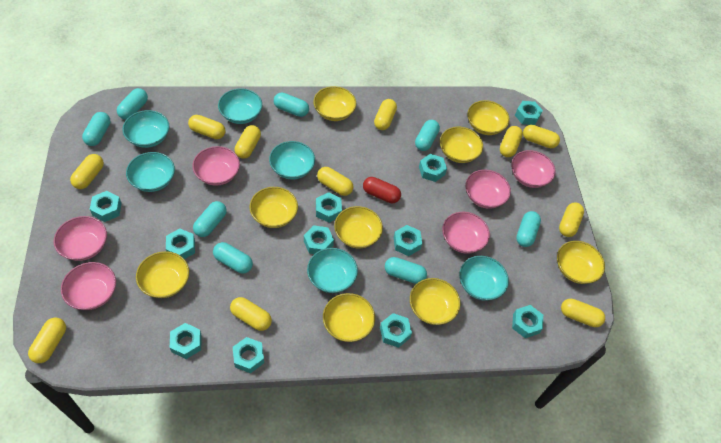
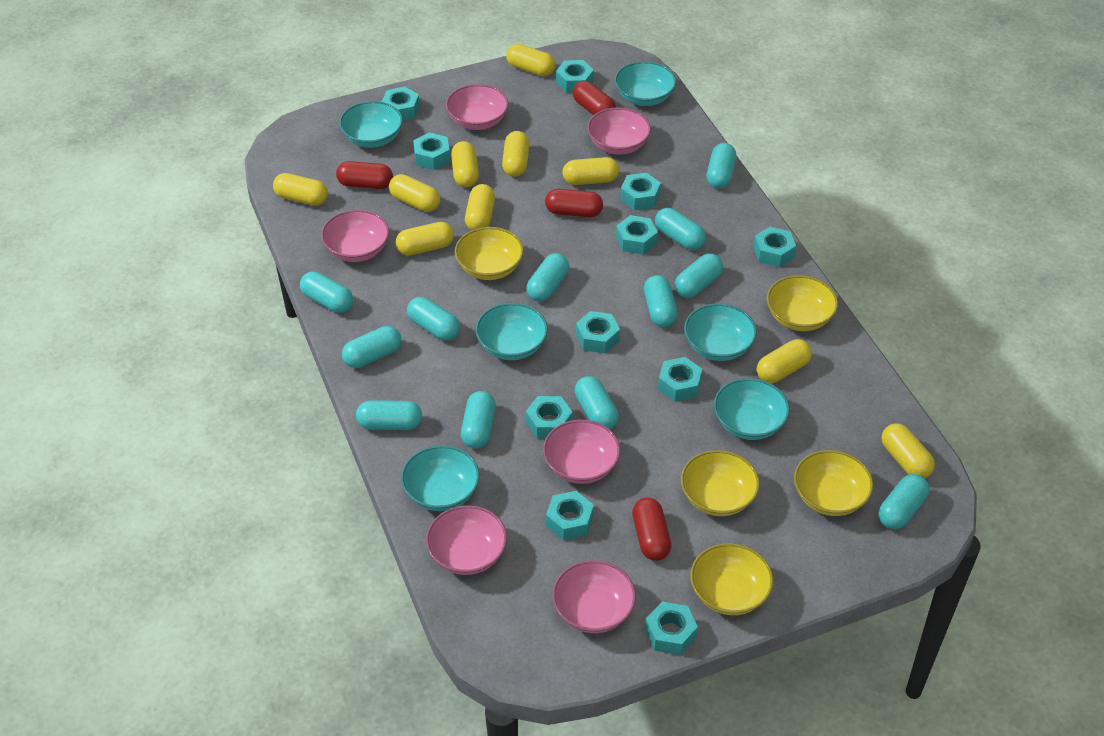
red capsule: 1 -> 4
turquoise capsule: 8 -> 12
yellow bowl: 9 -> 5
yellow capsule: 11 -> 10

